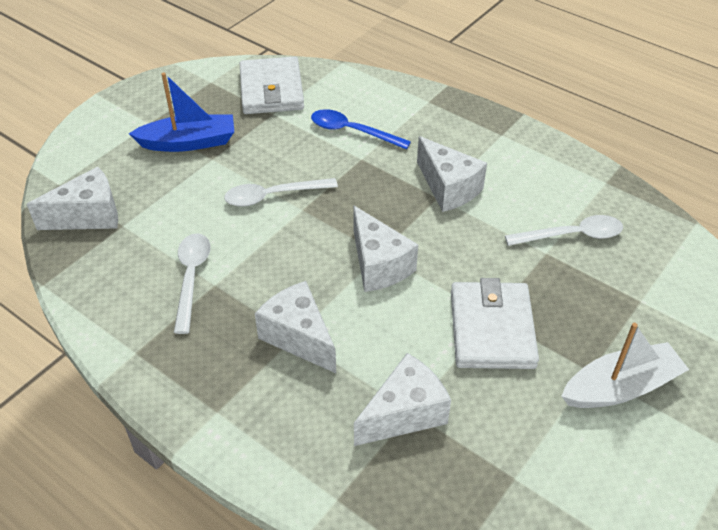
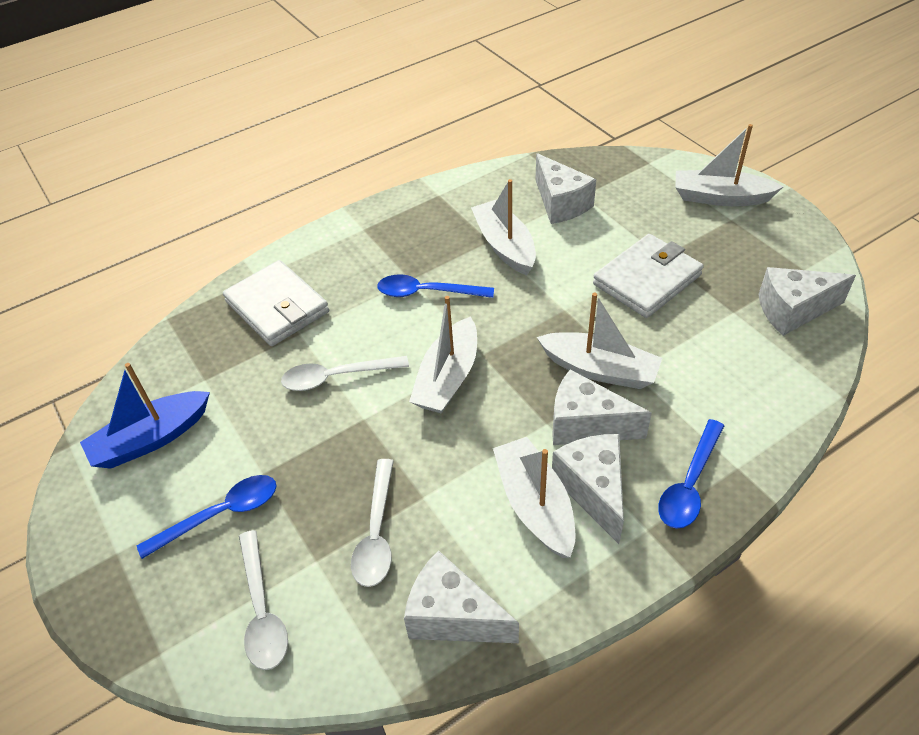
blue spoon: 1 -> 3
white boat: 1 -> 5

